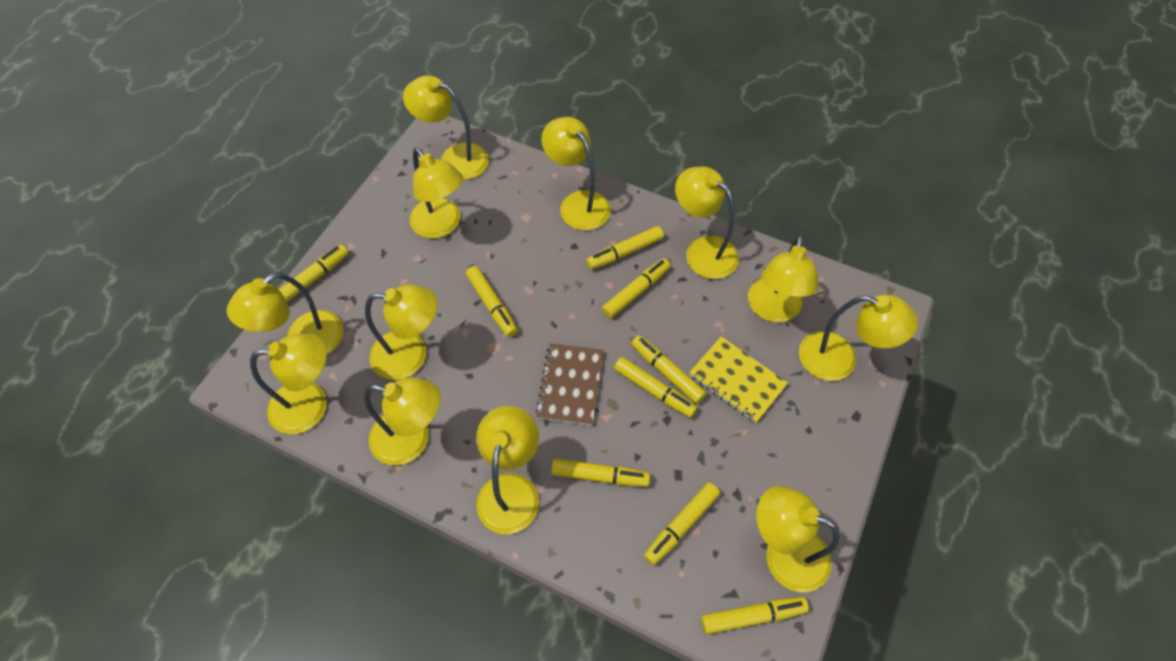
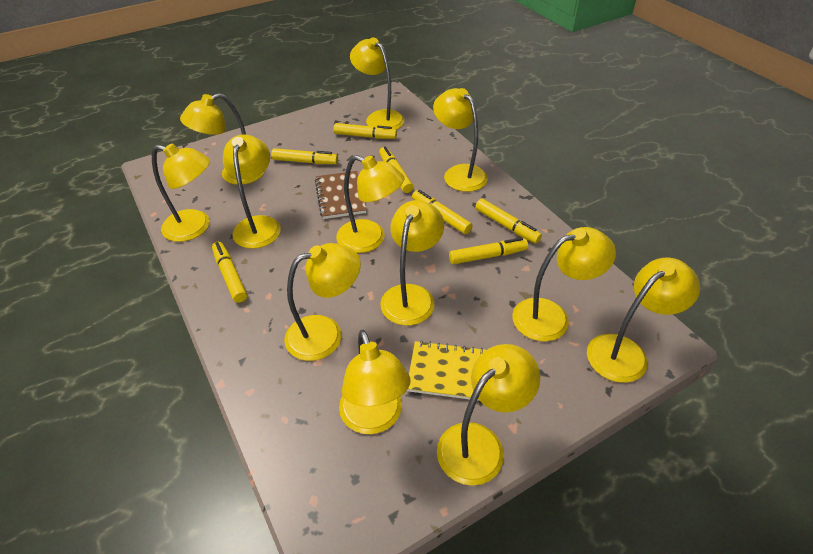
yellow marker: 9 -> 7

